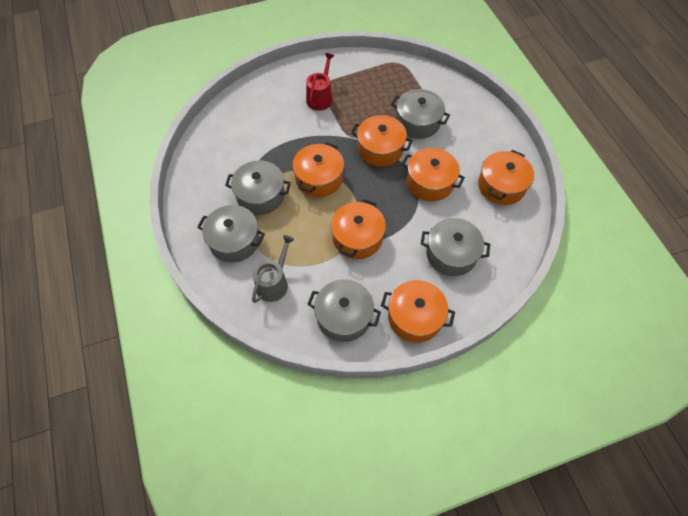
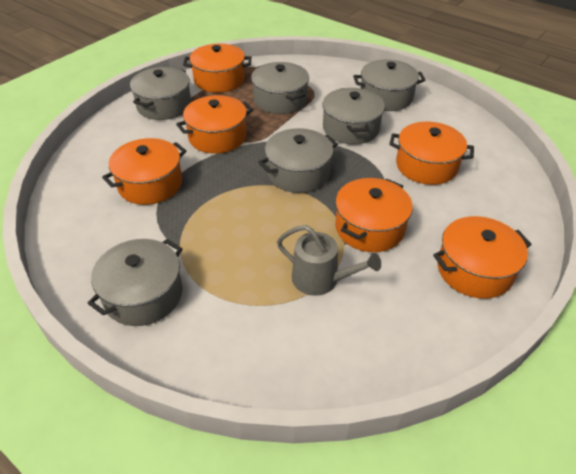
grey pot: 5 -> 6
red watering can: 1 -> 0

